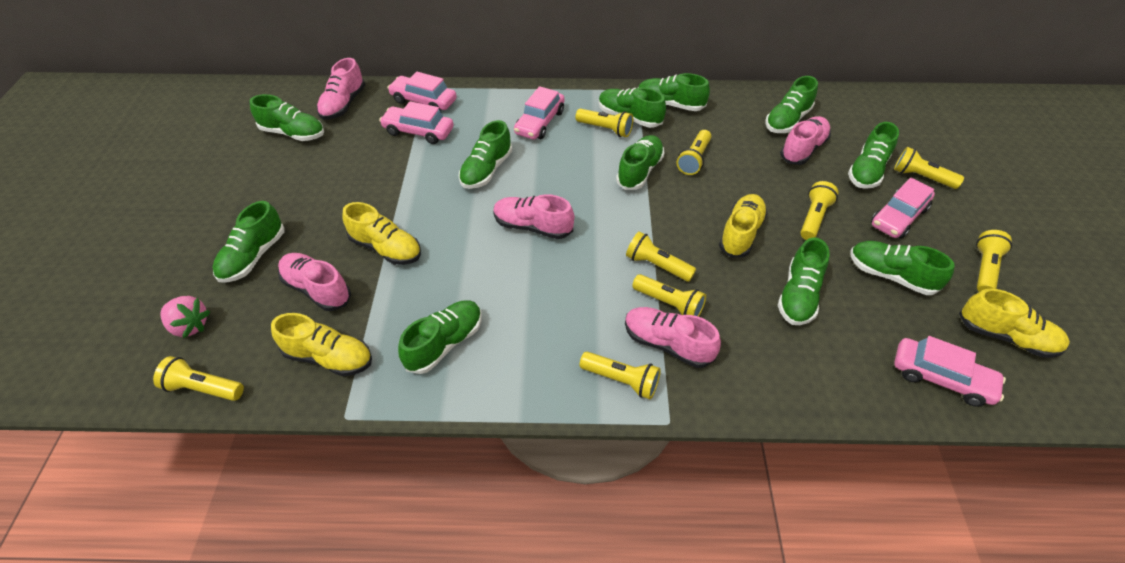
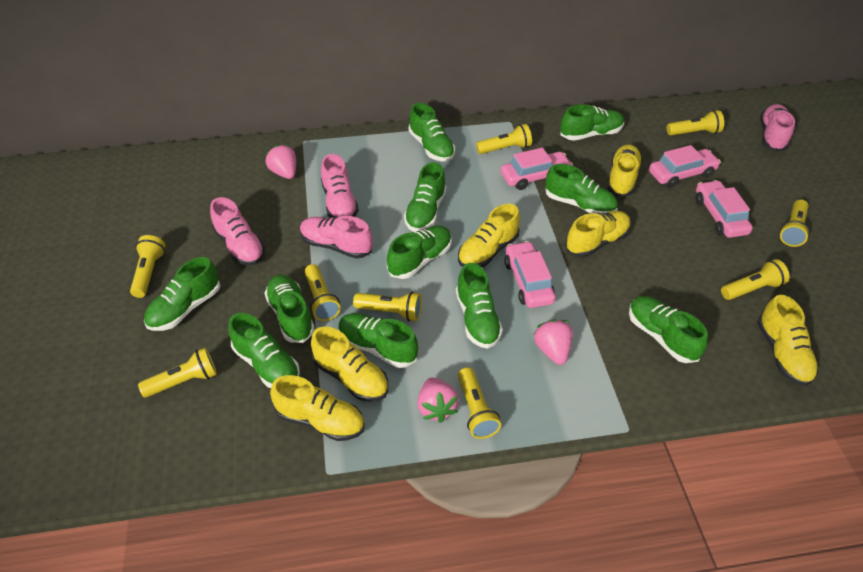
pink car: 5 -> 4
pink shoe: 5 -> 4
pink strawberry: 1 -> 3
yellow shoe: 4 -> 6

